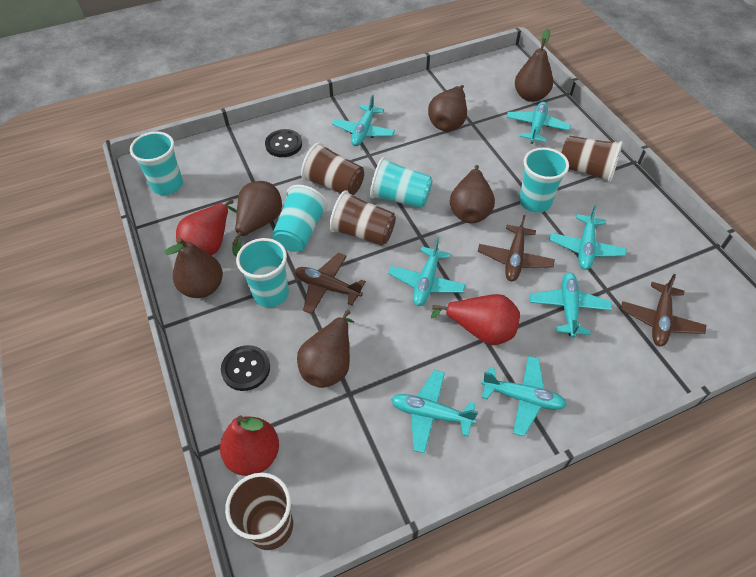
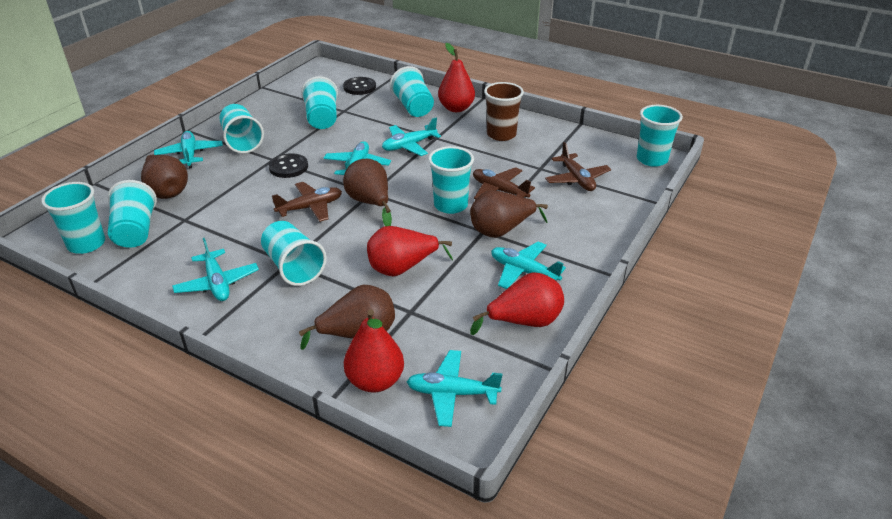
brown cup: 4 -> 1
brown pear: 6 -> 4
red pear: 3 -> 4
turquoise cup: 5 -> 8
turquoise plane: 7 -> 6

